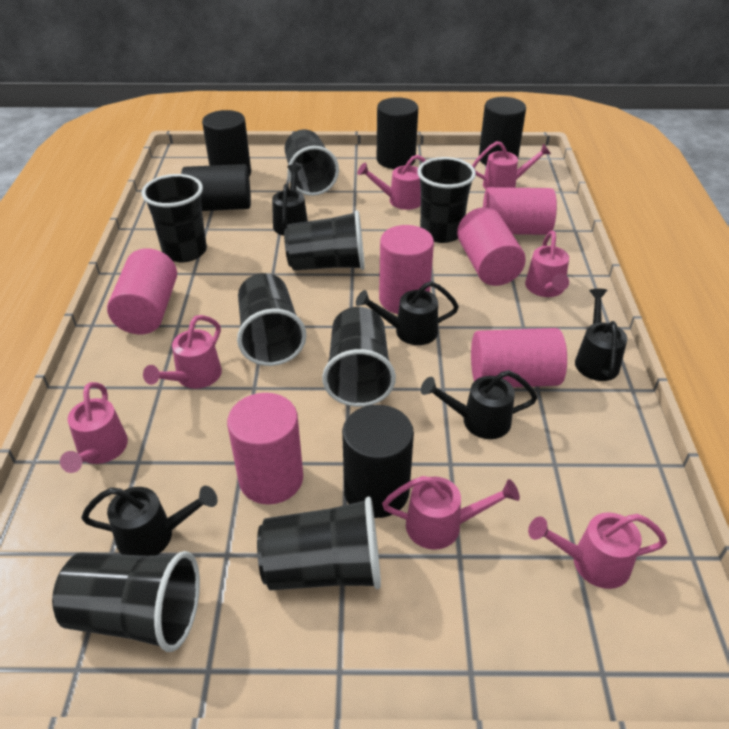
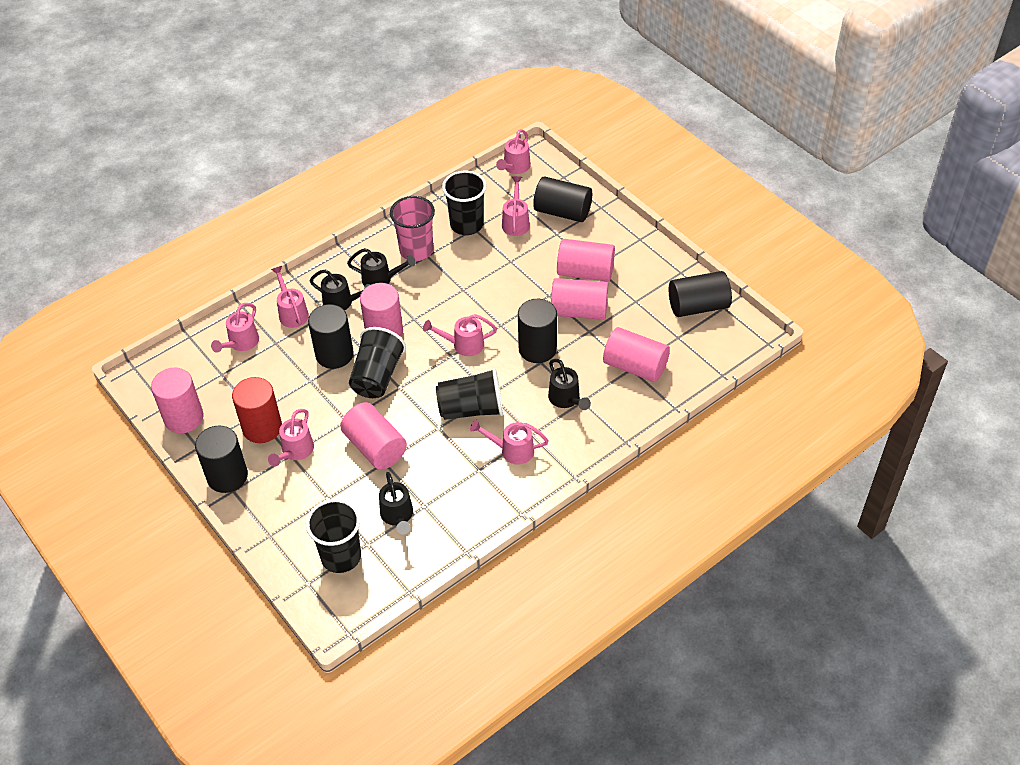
black cup: 8 -> 4
black watering can: 5 -> 4
pink cup: 0 -> 1
red cylinder: 0 -> 1

